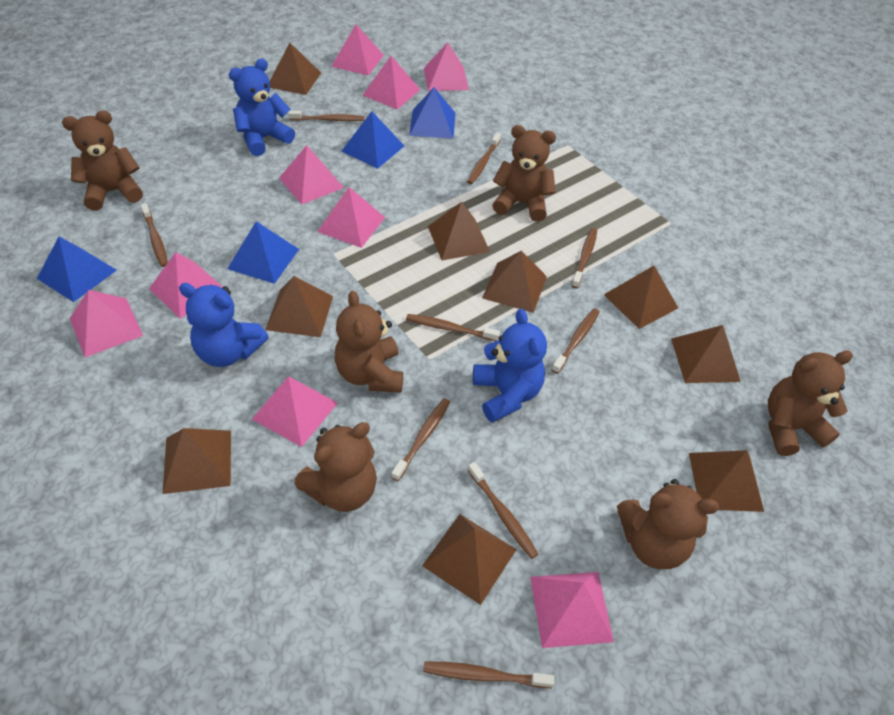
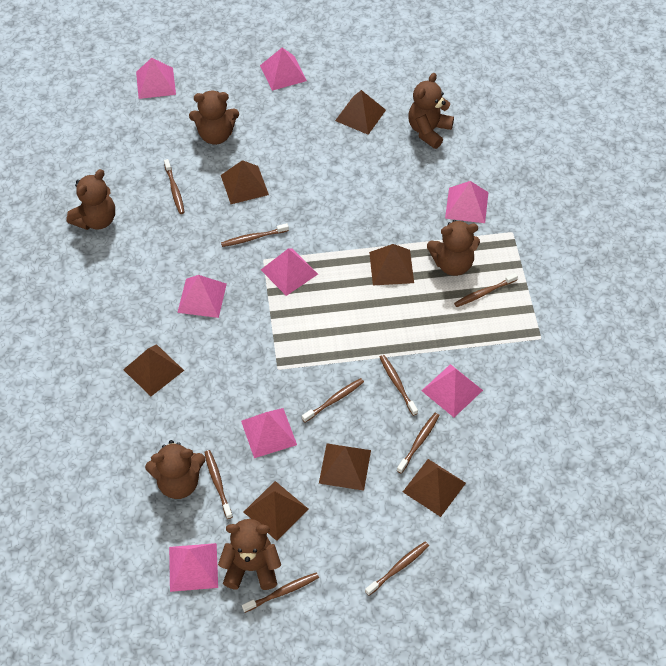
blue pyramid: 4 -> 0
blue teddy bear: 3 -> 0
brown pyramid: 9 -> 7
pink pyramid: 9 -> 8

